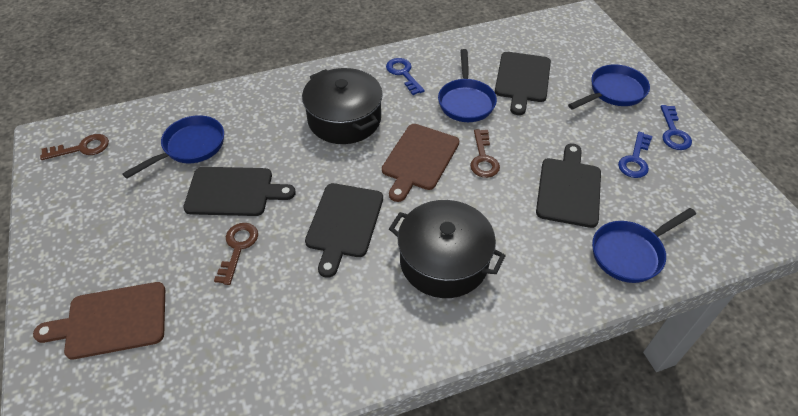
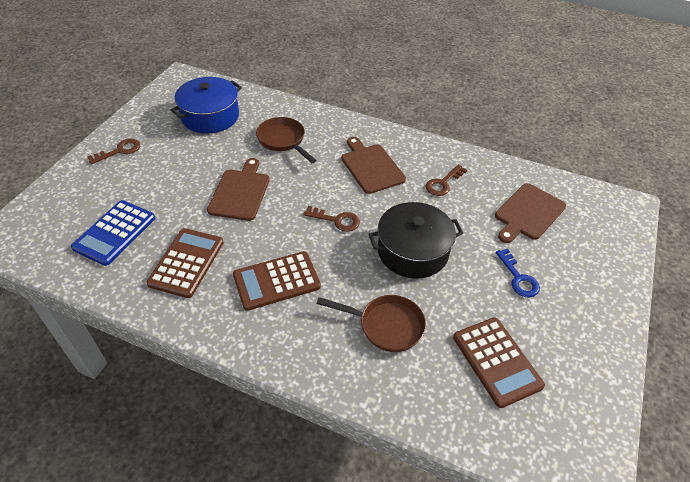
black cutting board: 4 -> 0
black pot: 2 -> 1
blue calculator: 0 -> 1
blue key: 3 -> 1
blue pan: 4 -> 0
blue pot: 0 -> 1
brown calculator: 0 -> 3
brown cutting board: 2 -> 3
brown pan: 0 -> 2

